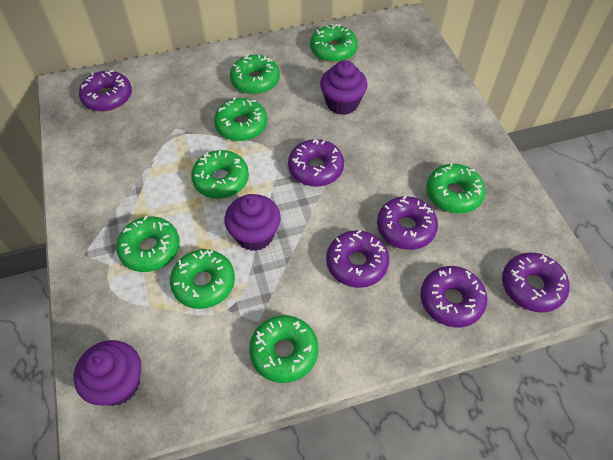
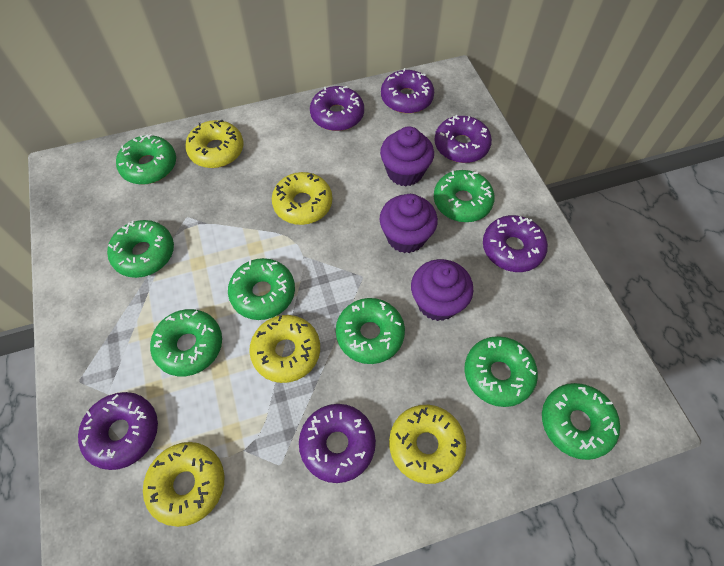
yellow donut: 0 -> 5

